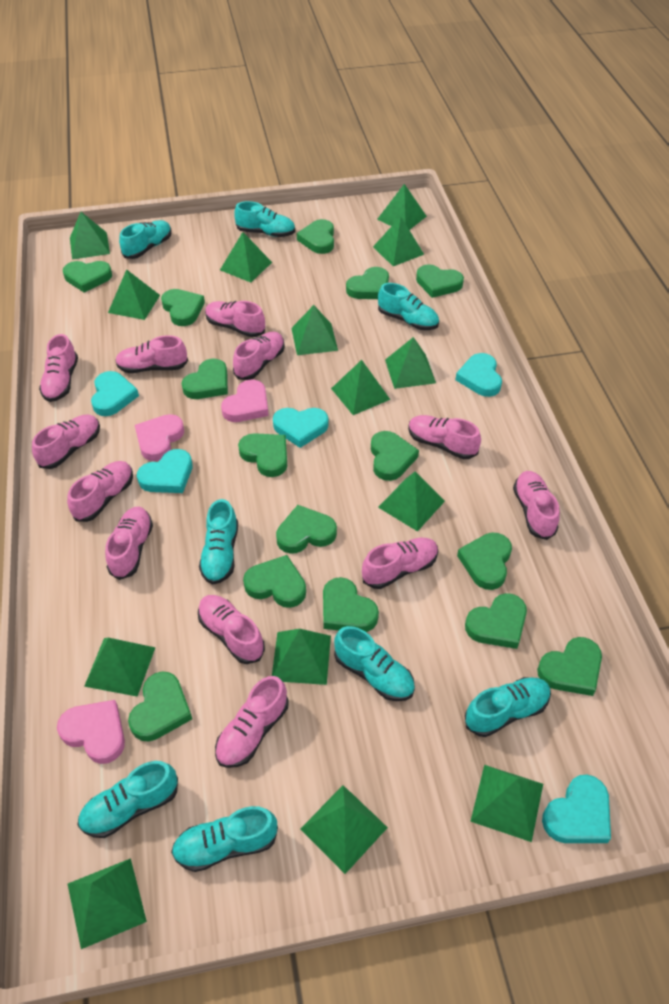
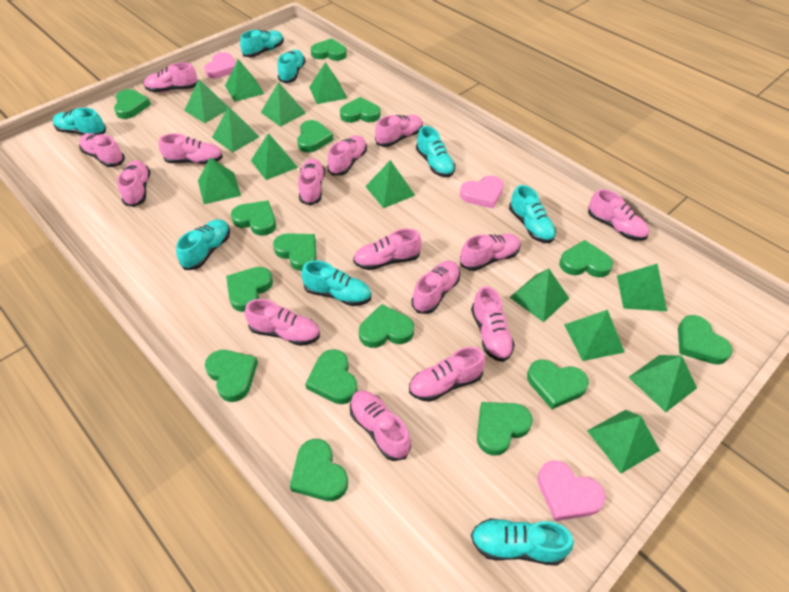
green pyramid: 14 -> 13
pink shoe: 12 -> 15
turquoise heart: 5 -> 0

